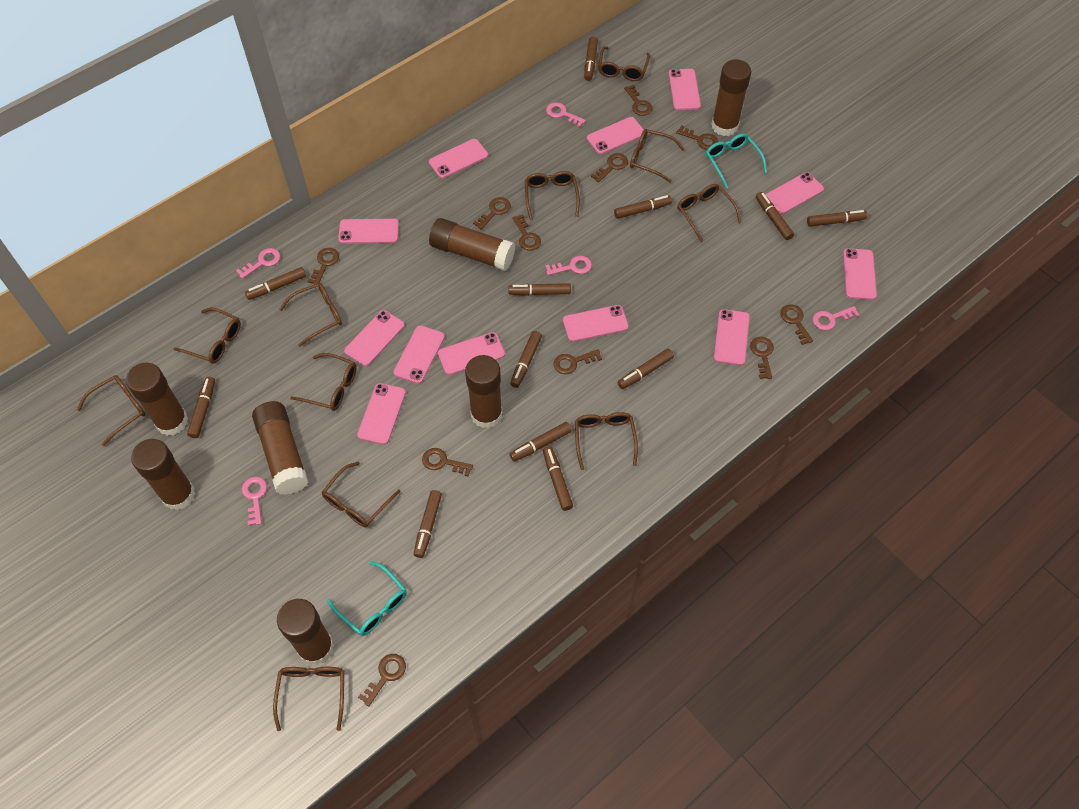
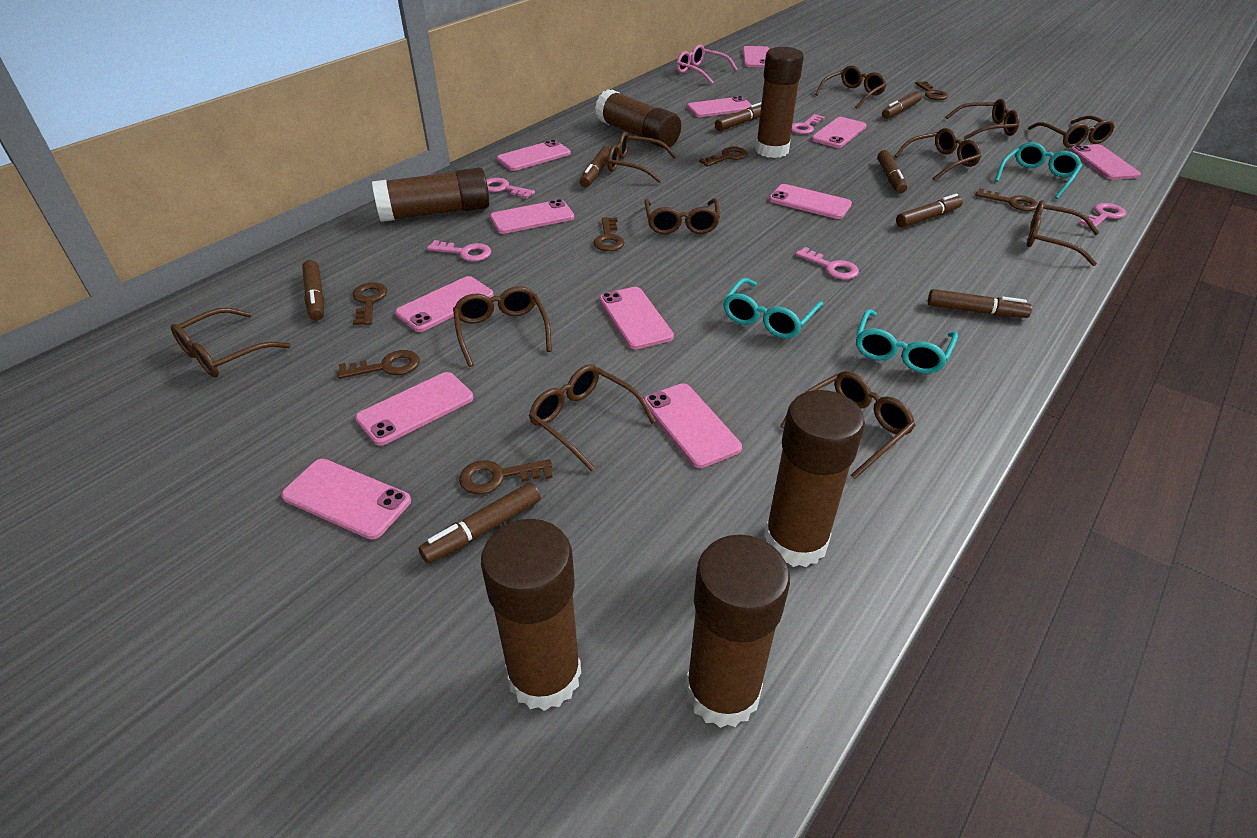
brown glue stick: 7 -> 6
brown key: 11 -> 7
brown marker: 12 -> 8
pink glasses: 0 -> 1
turquoise glasses: 2 -> 3

